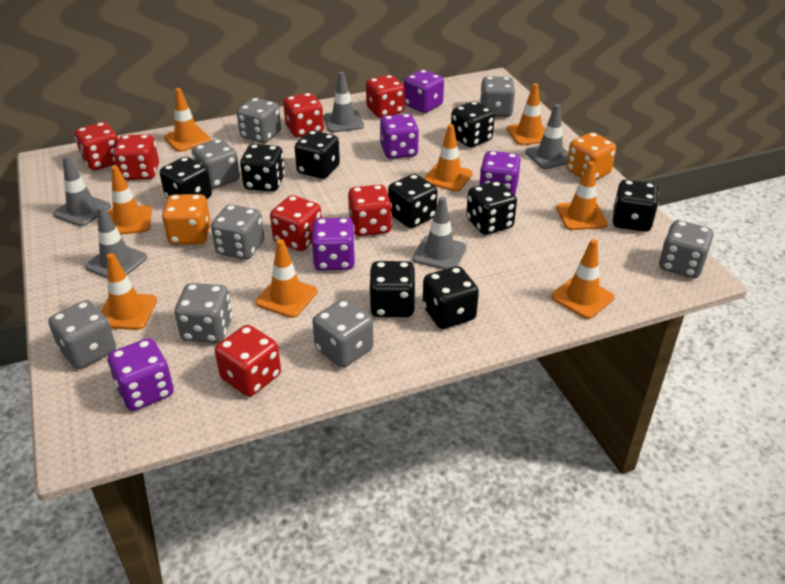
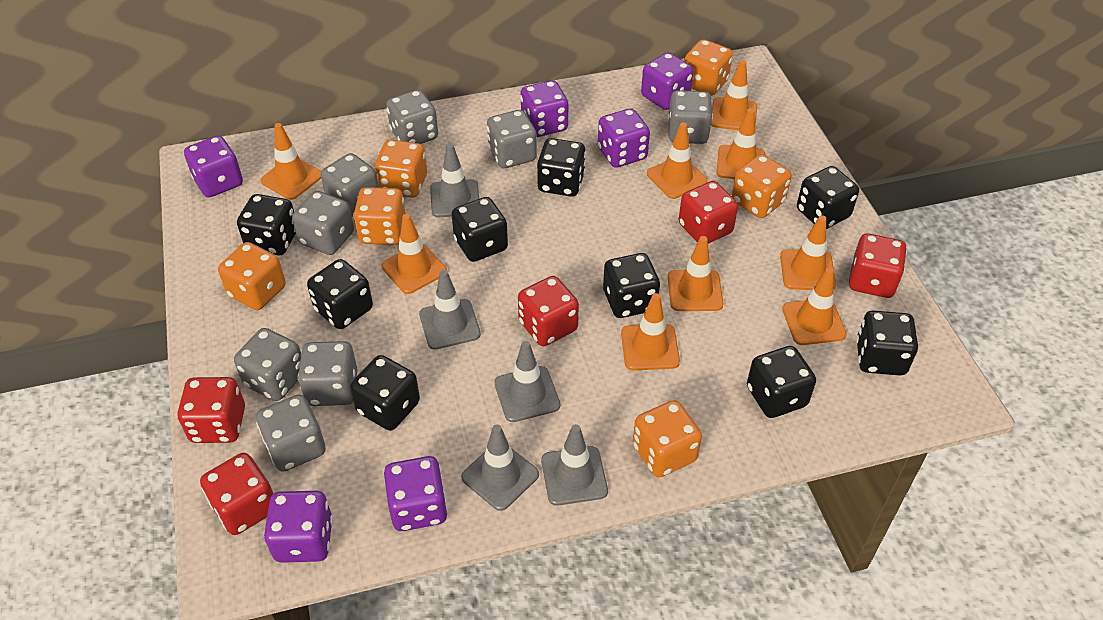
orange dice: 2 -> 6
orange traffic cone: 8 -> 9
purple dice: 5 -> 6
red dice: 7 -> 5

